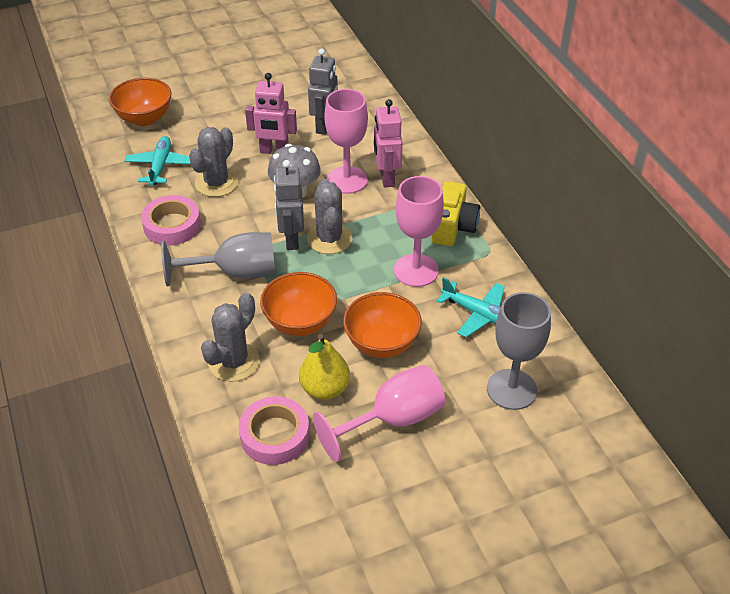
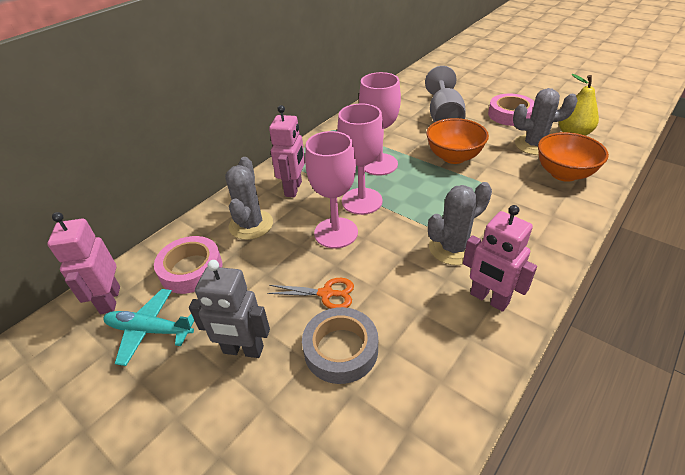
grey goblet: 2 -> 1
grey mushroom: 1 -> 0
grey robot: 2 -> 1
grey tape: 0 -> 1
orange bowl: 3 -> 2
orange scissors: 0 -> 1
pink robot: 2 -> 3
turquoise plane: 2 -> 1
yellow camera: 1 -> 0

